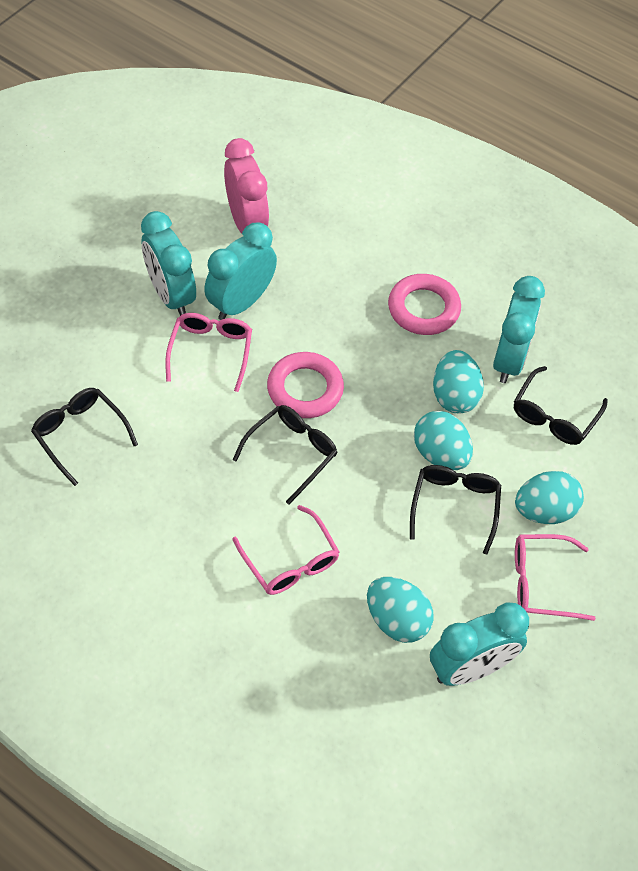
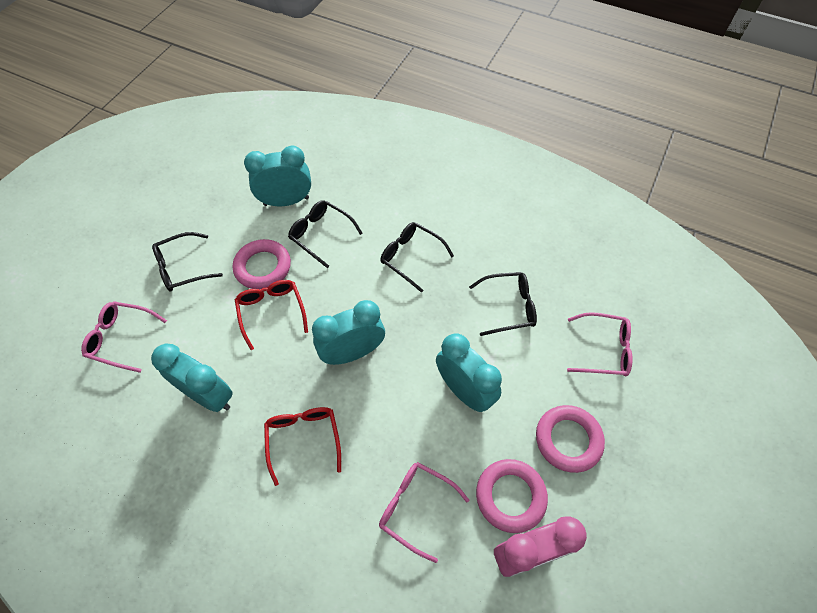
pink ring: 2 -> 3
red glasses: 0 -> 2
turquoise egg: 4 -> 0

